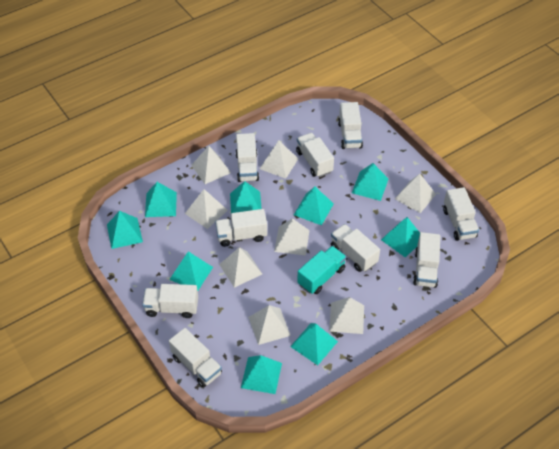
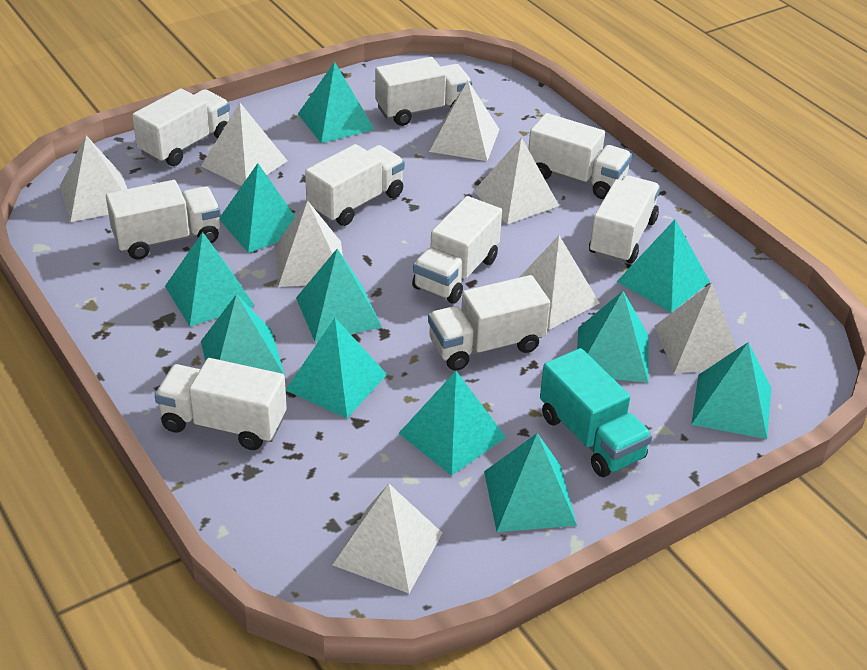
turquoise pyramid: 9 -> 11

